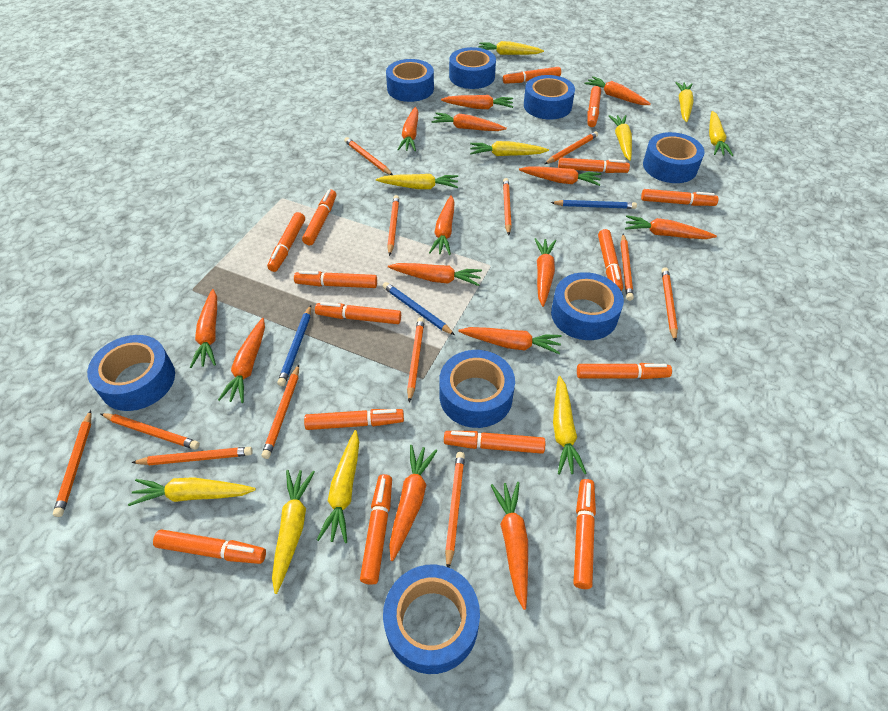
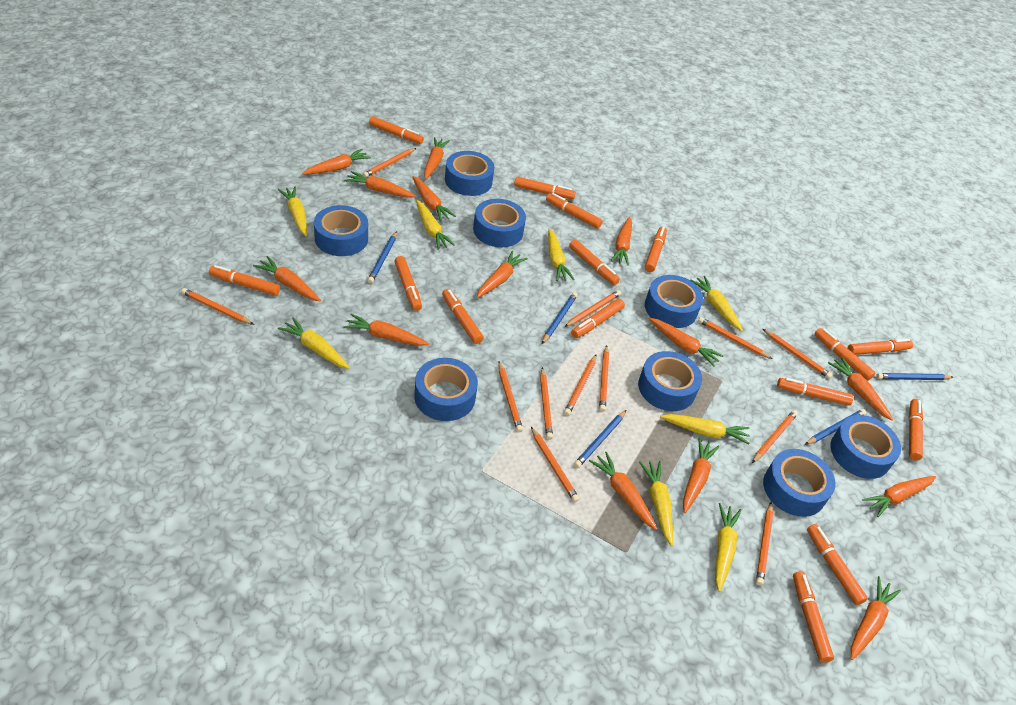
blue pencil: 3 -> 5
yellow carrot: 10 -> 8

